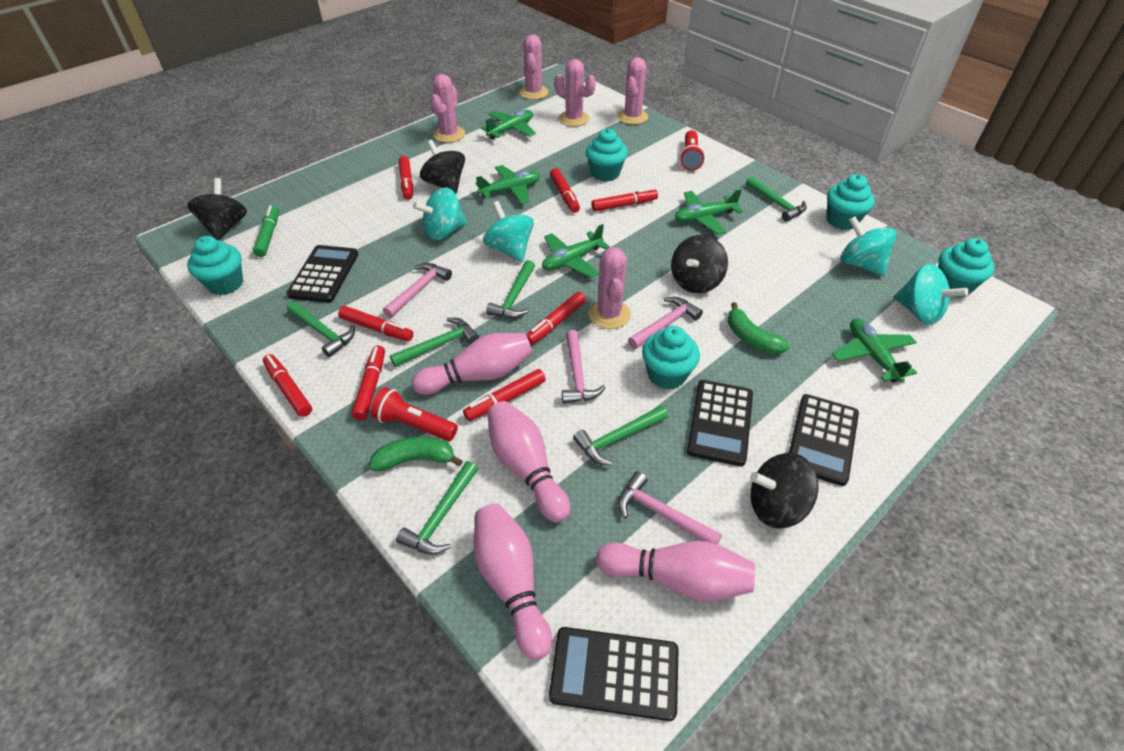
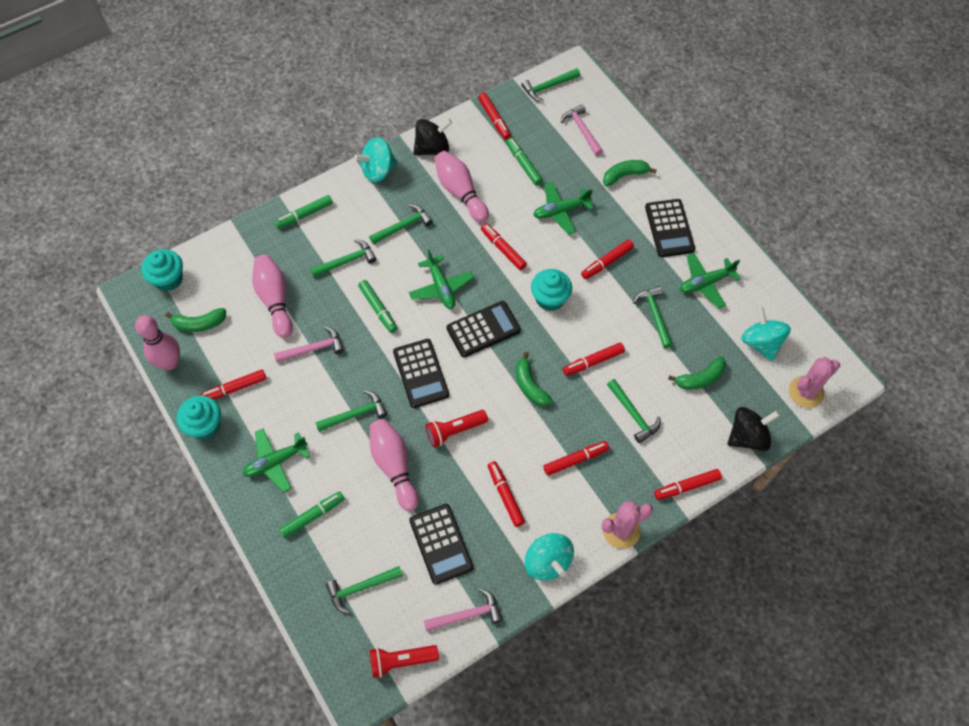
black spinning top: 4 -> 2
green banana: 2 -> 4
green hammer: 6 -> 7
green marker: 1 -> 4
green plane: 5 -> 4
pink cactus: 5 -> 2
pink hammer: 4 -> 3
turquoise cupcake: 5 -> 3
turquoise spinning top: 4 -> 3

